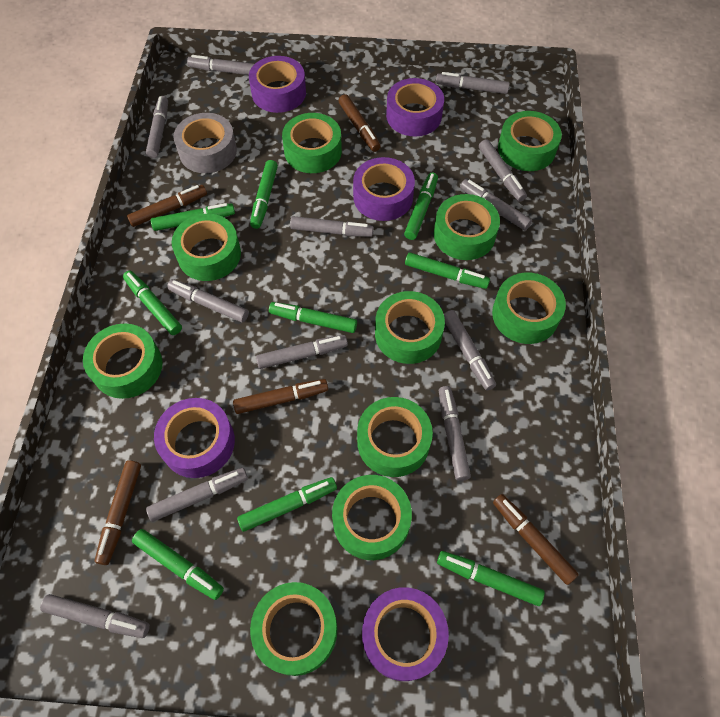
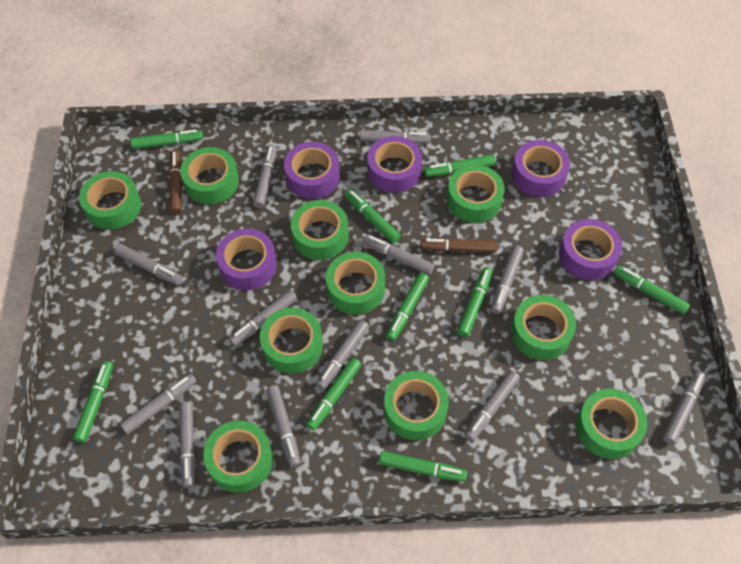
brown marker: 5 -> 2
grey tape: 1 -> 0

